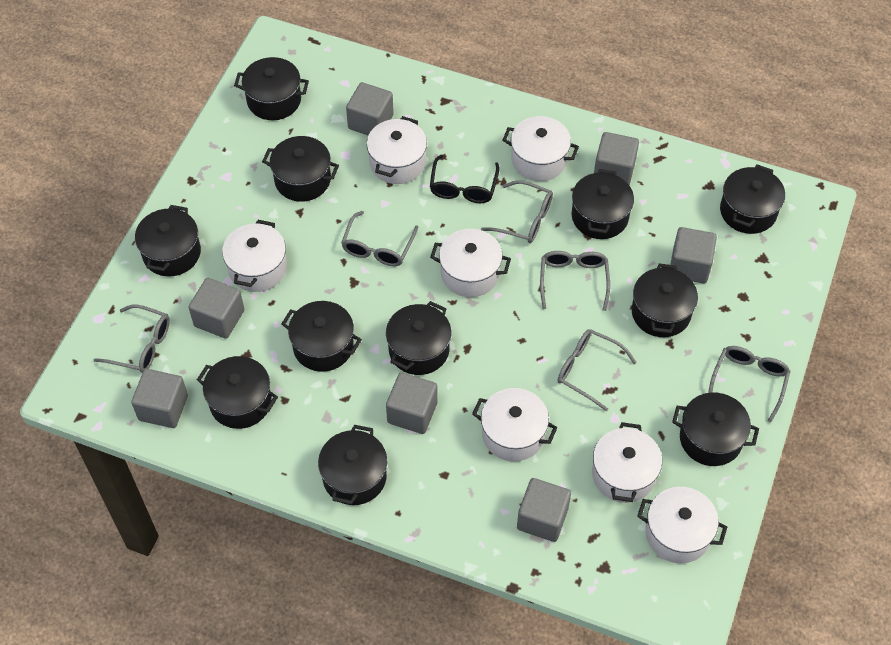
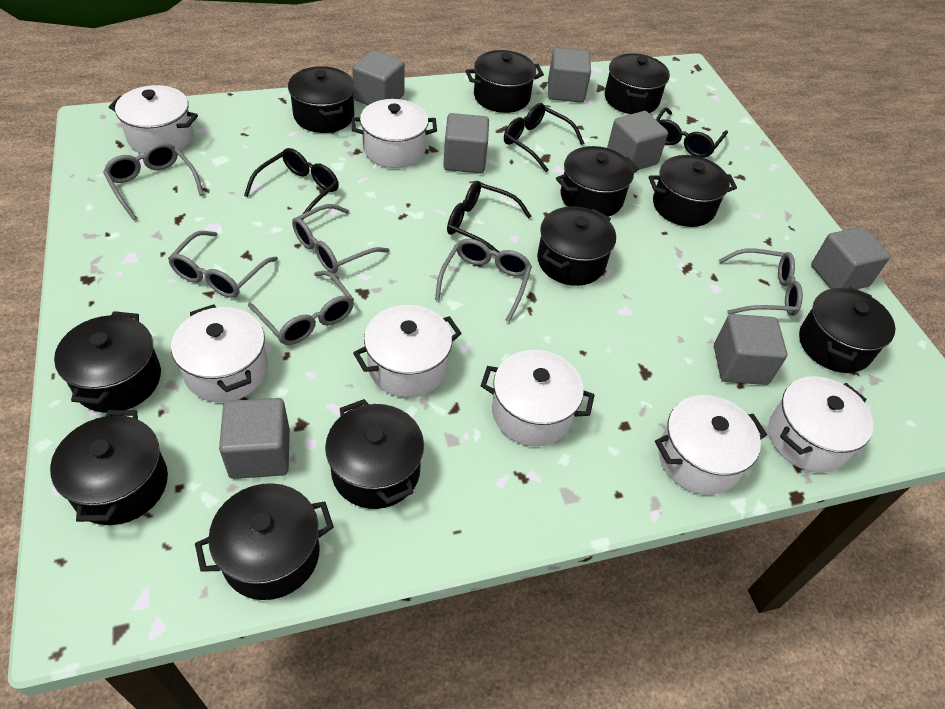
black glasses: 1 -> 4

